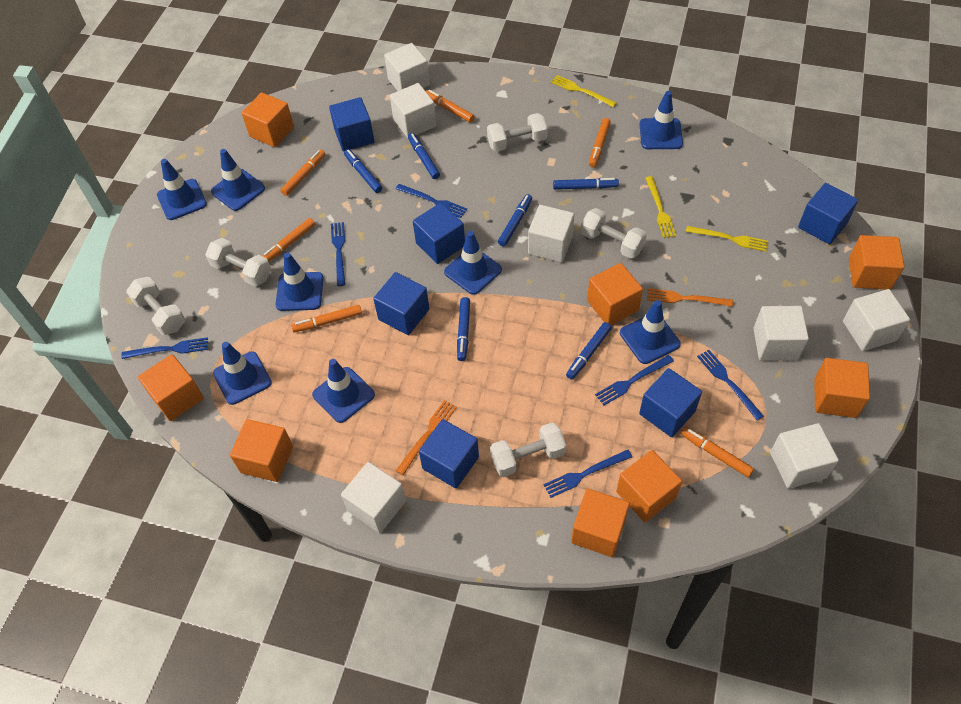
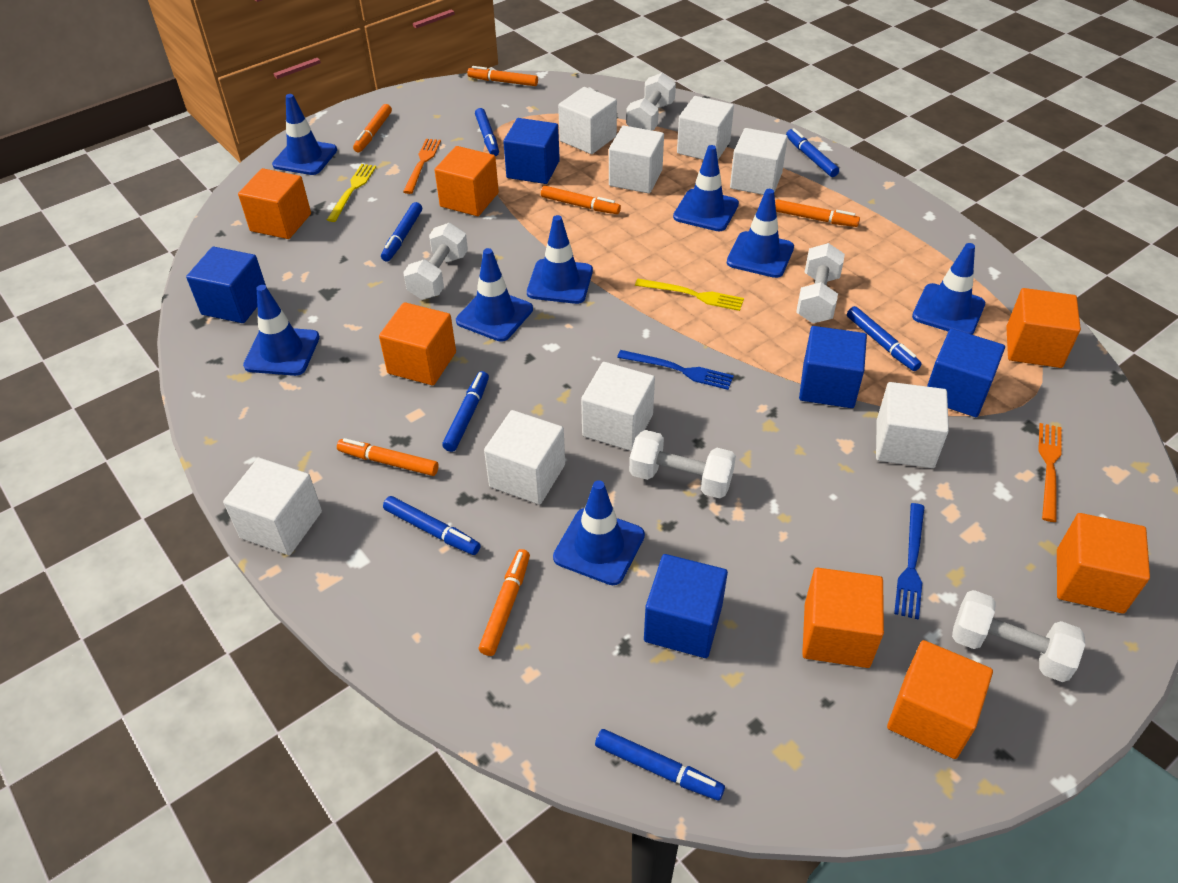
blue cube: 6 -> 5
blue fork: 6 -> 2
blue marker: 6 -> 7
orange cube: 8 -> 7
white cube: 7 -> 8
yellow fork: 3 -> 2

